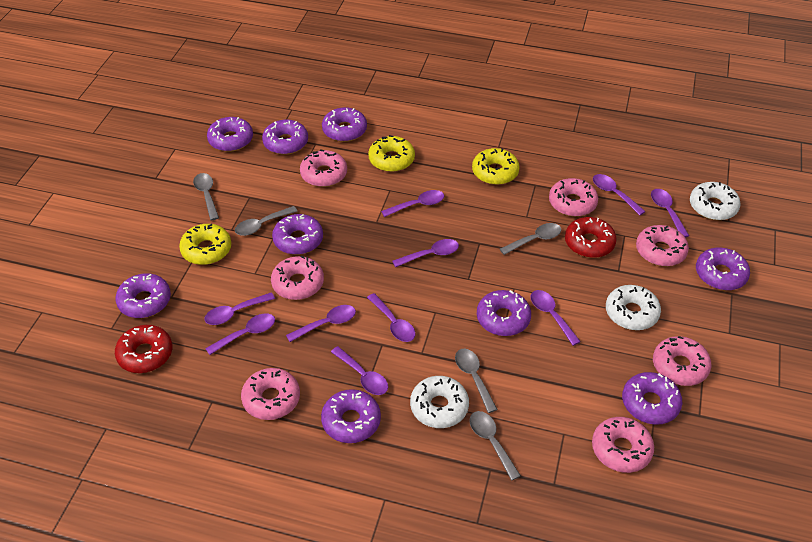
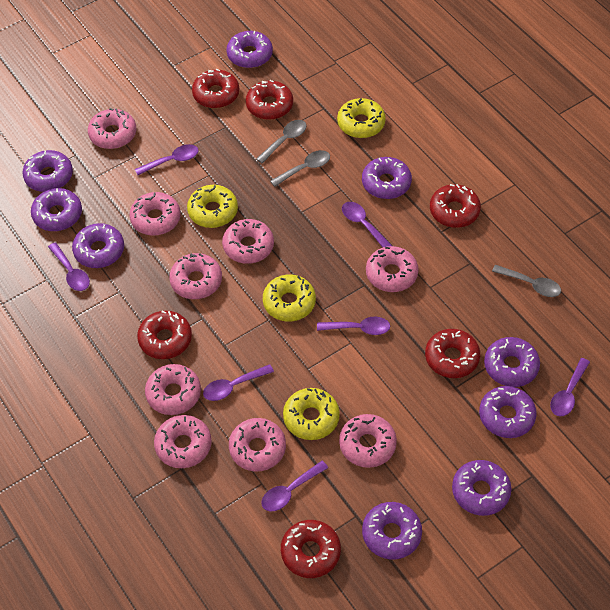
grey spoon: 5 -> 3
pink donut: 7 -> 9
purple spoon: 10 -> 7
red donut: 2 -> 6
white donut: 3 -> 0
yellow donut: 3 -> 4

